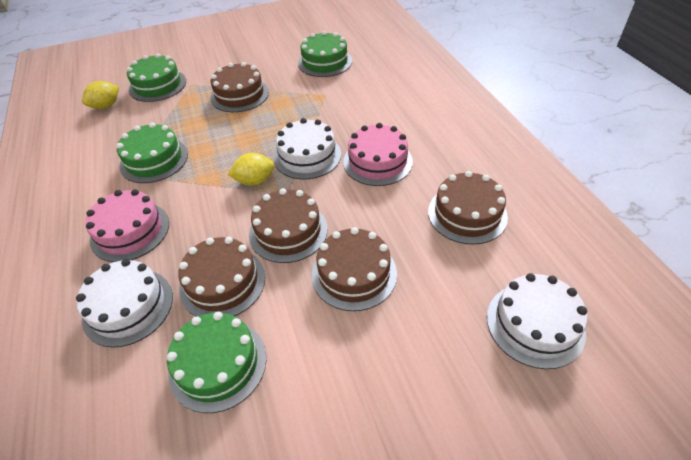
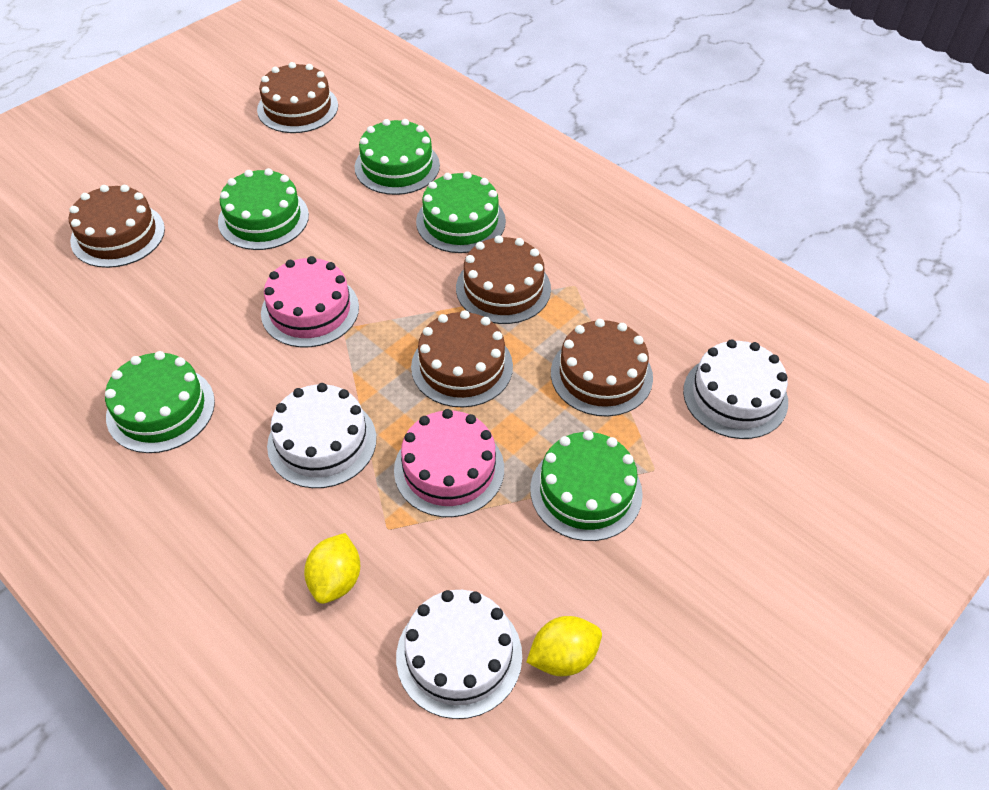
green cake: 4 -> 5

